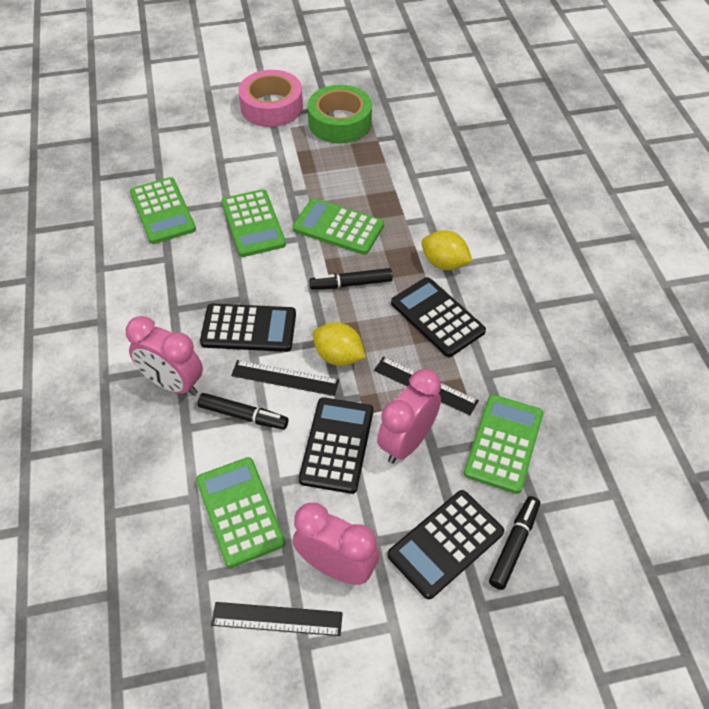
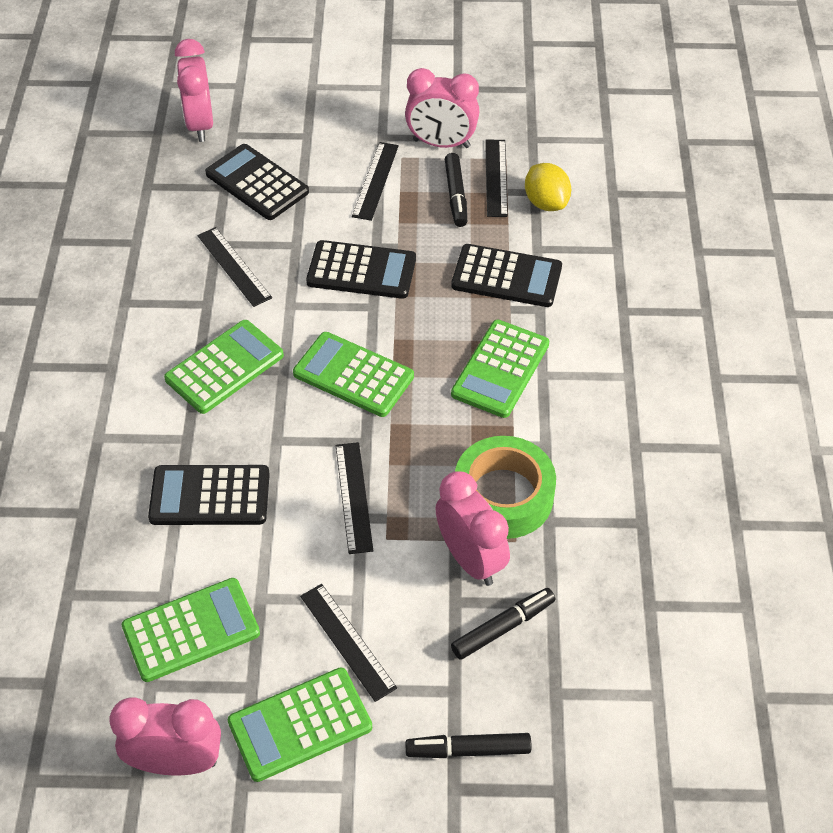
black ruler: 3 -> 5
pink clock: 3 -> 4
pink tape: 1 -> 0
yellow lemon: 2 -> 1

